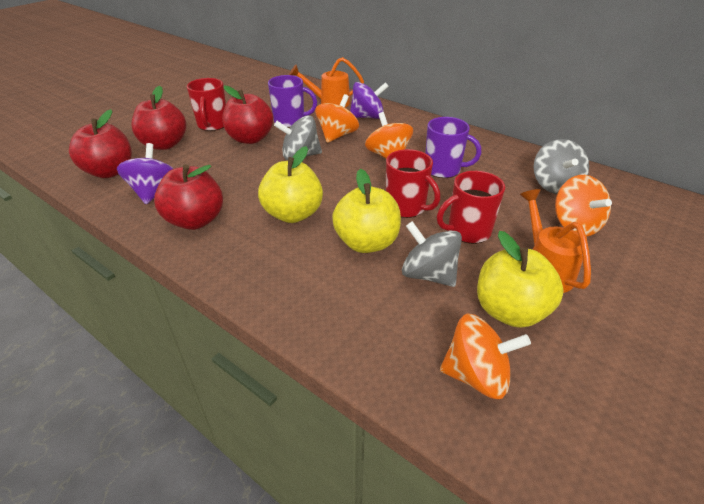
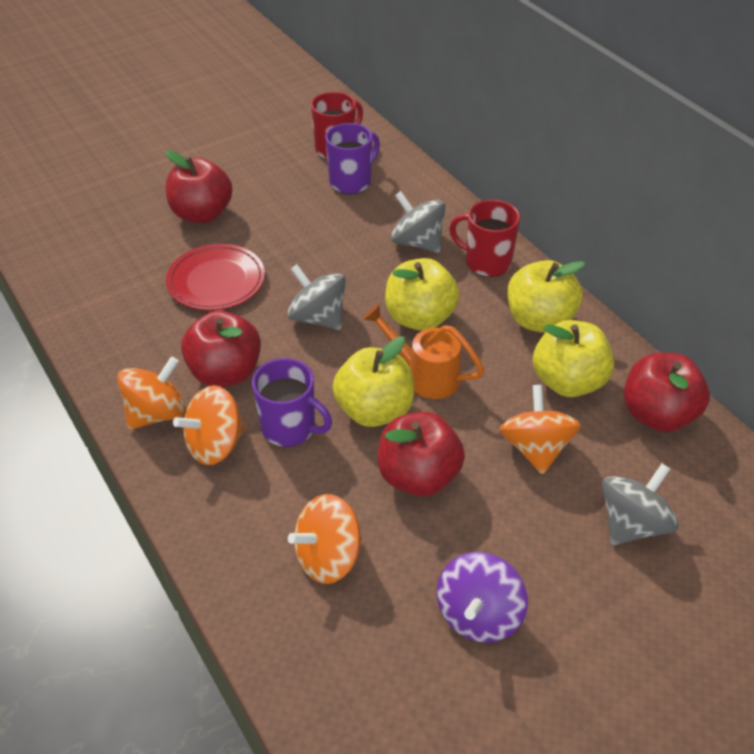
orange watering can: 2 -> 1
purple spinning top: 2 -> 1
red mug: 3 -> 2
red plate: 0 -> 1
yellow apple: 3 -> 4

